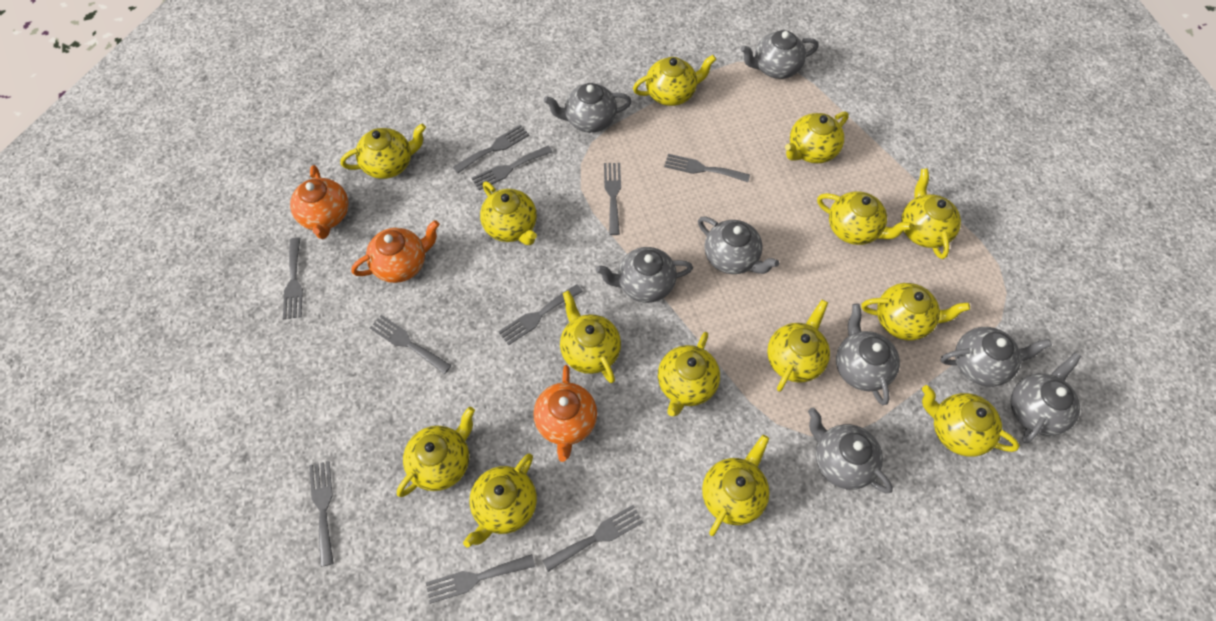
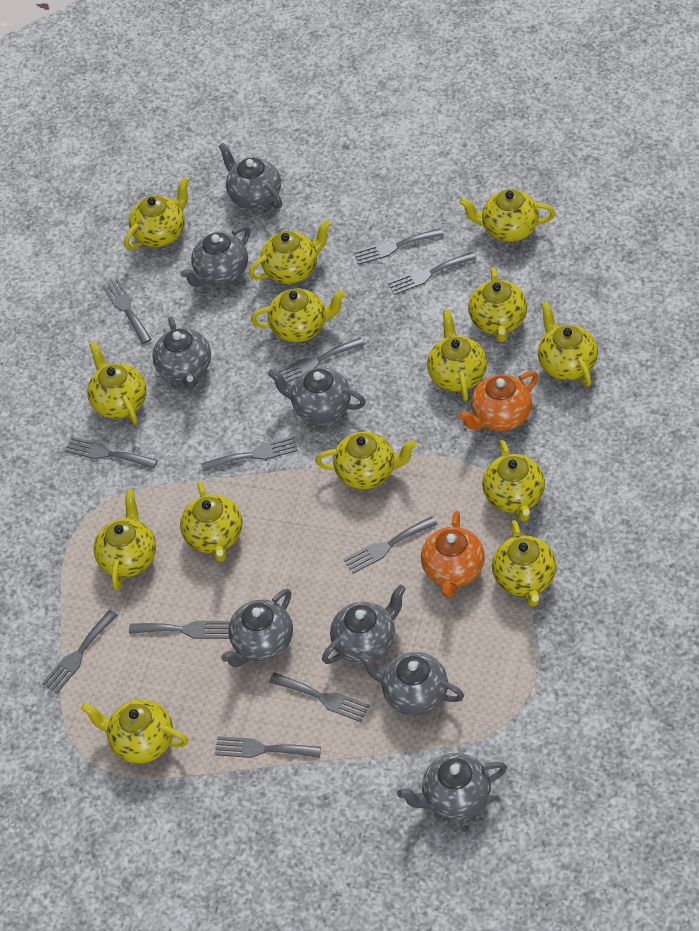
grey fork: 10 -> 11
orange teapot: 3 -> 2

